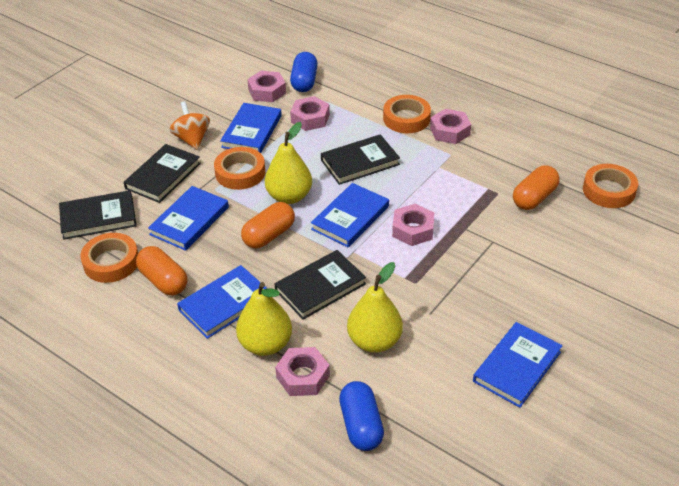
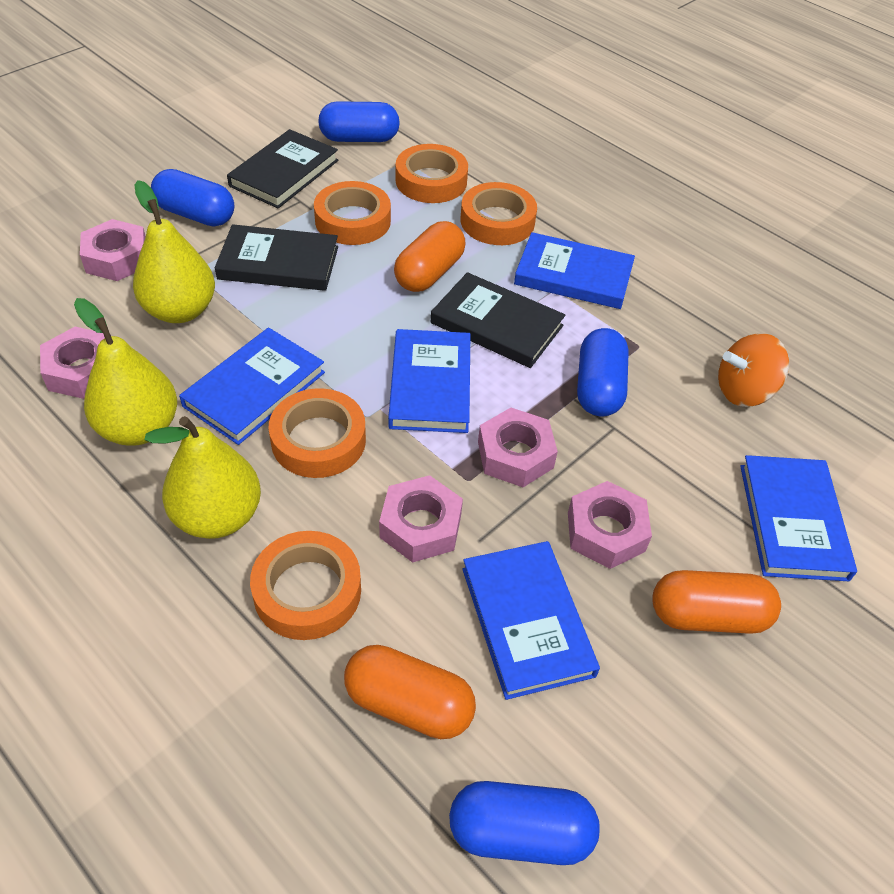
black book: 4 -> 3
blue capsule: 2 -> 4
orange tape: 4 -> 5

